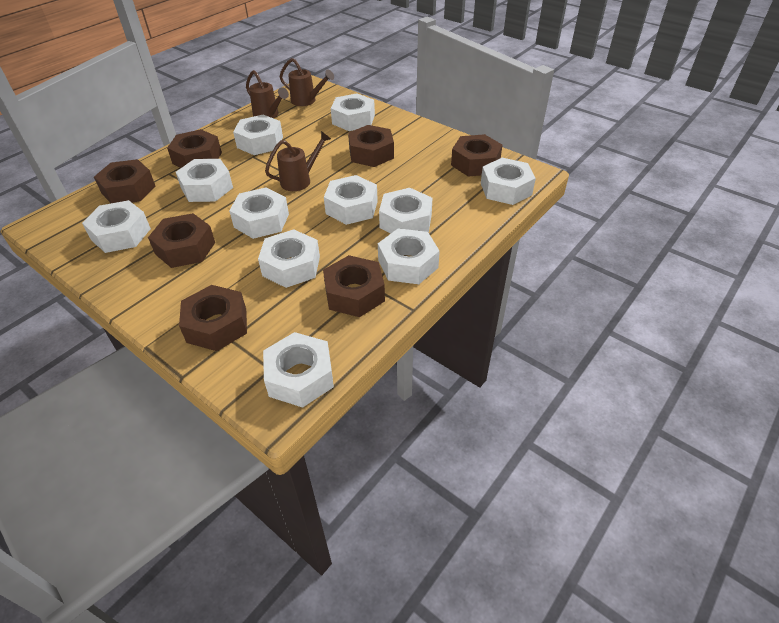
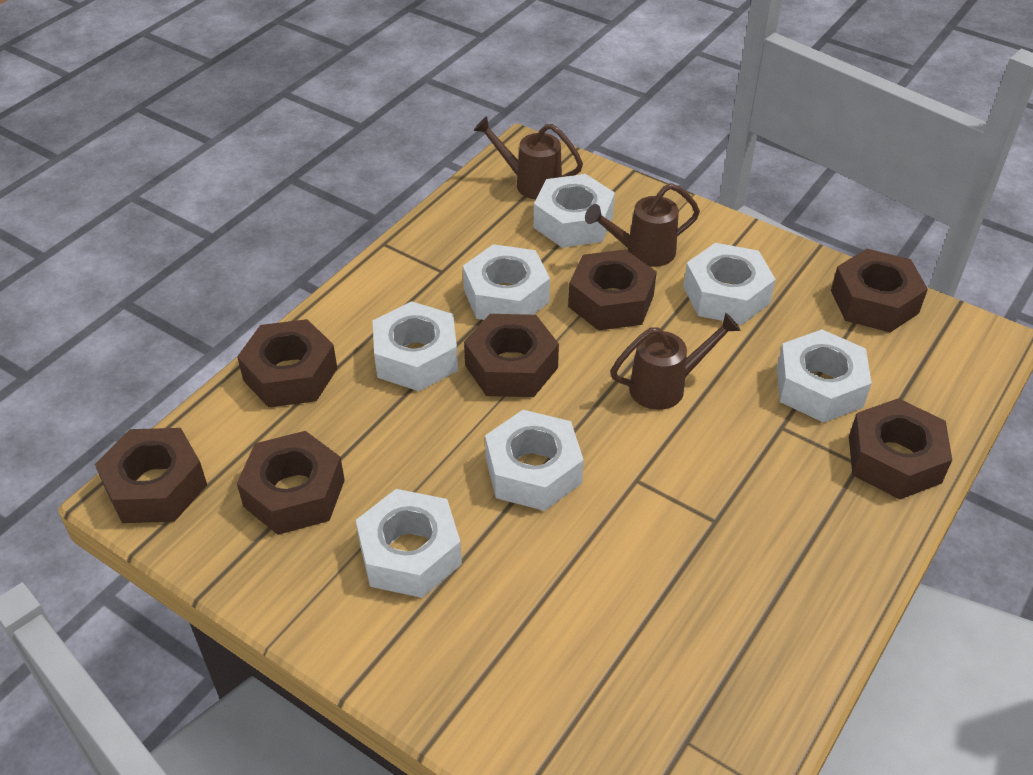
white nut: 11 -> 7

